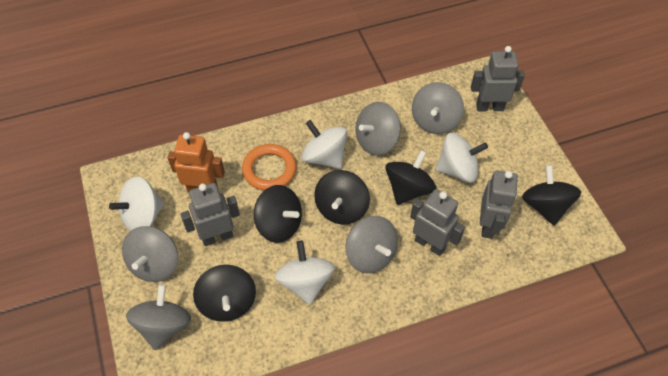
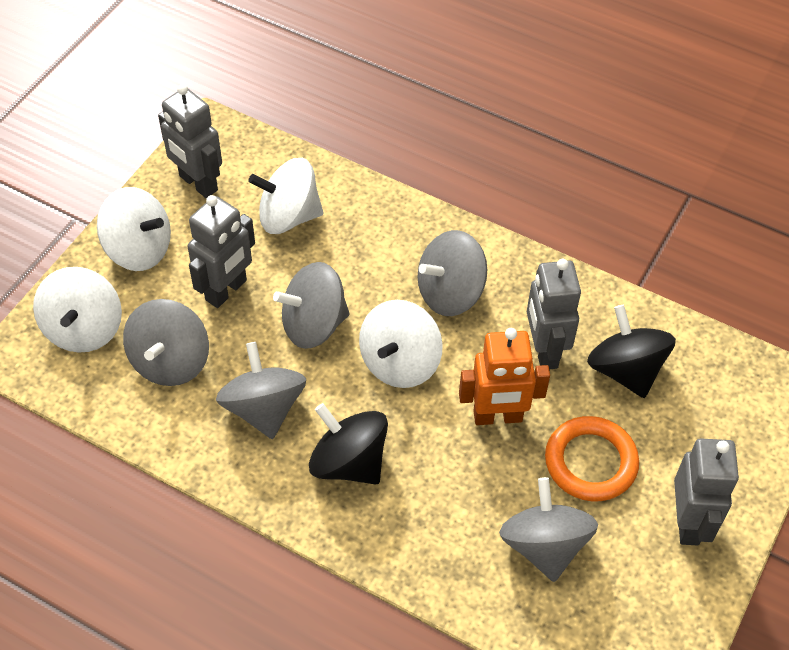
black spinning top: 5 -> 2

